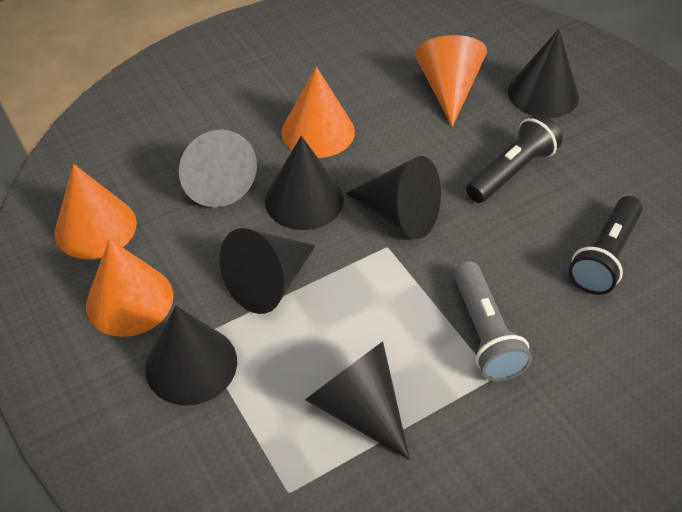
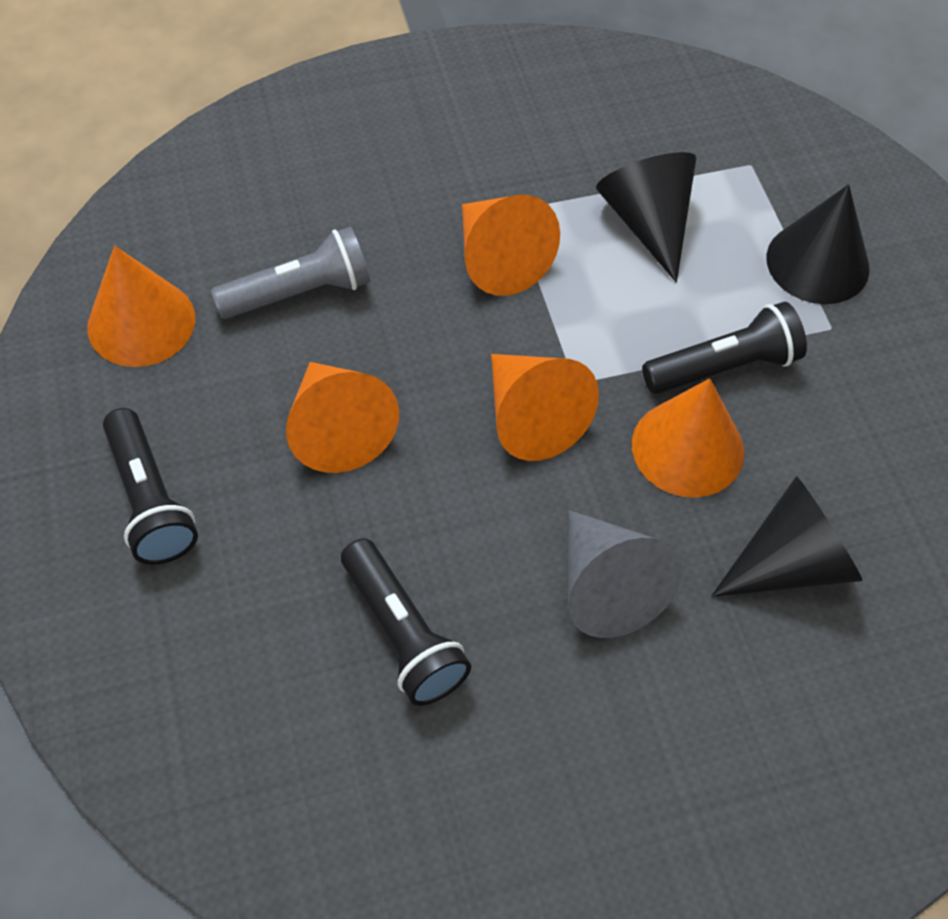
black cone: 6 -> 3
black flashlight: 2 -> 3
orange cone: 4 -> 5

